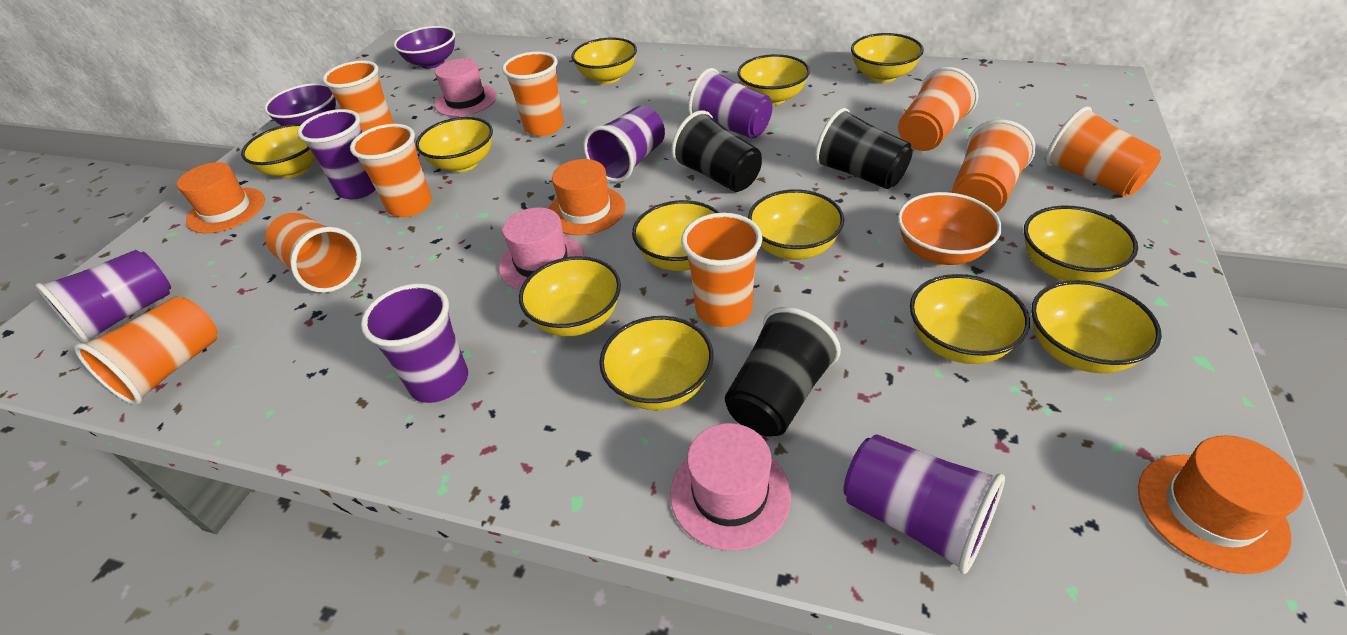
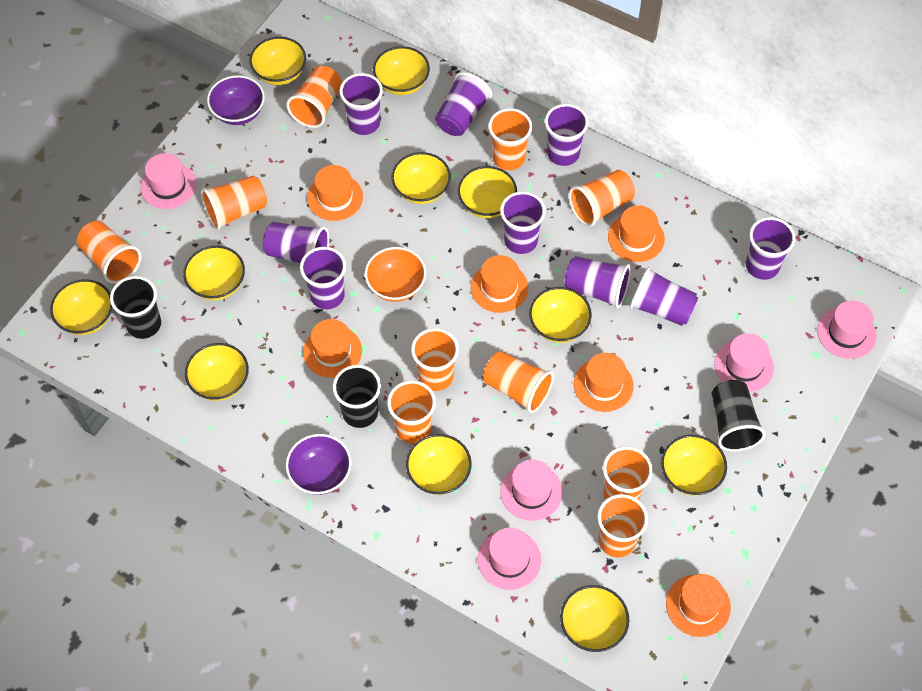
orange cup: 9 -> 10
orange hat: 3 -> 6
pink hat: 3 -> 5
purple cup: 6 -> 9
yellow bowl: 12 -> 11

